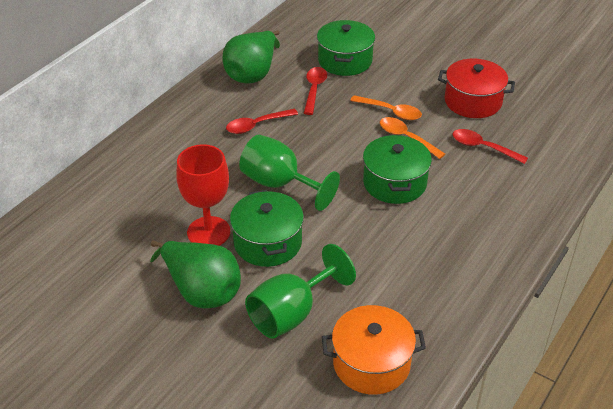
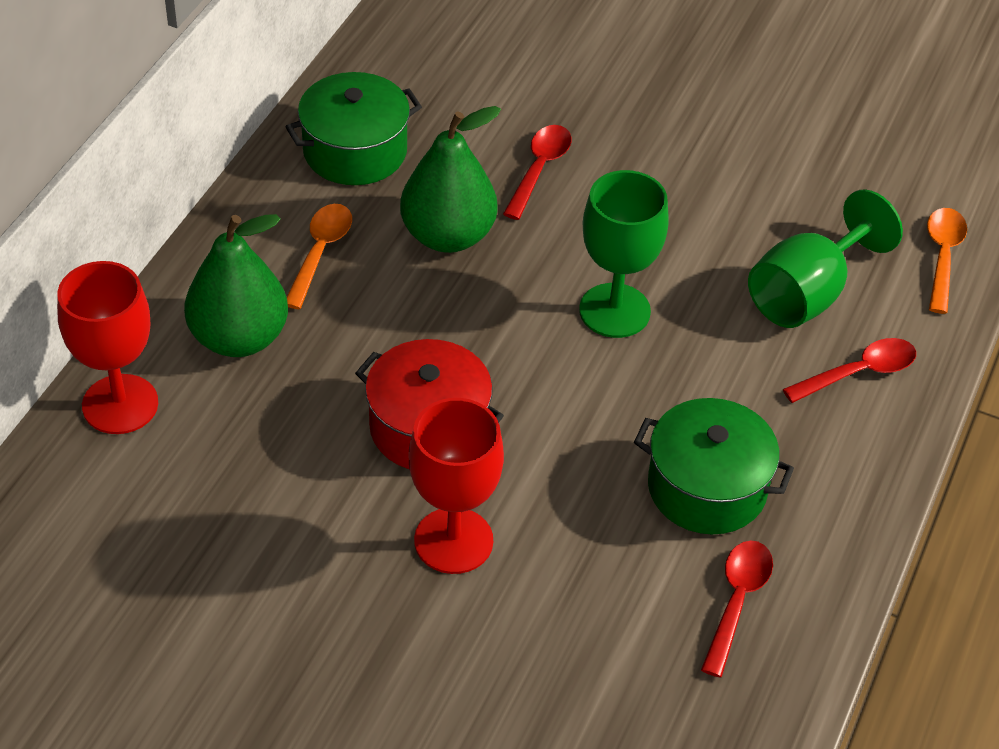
green pot: 3 -> 2
orange pot: 1 -> 0
red goblet: 1 -> 2

